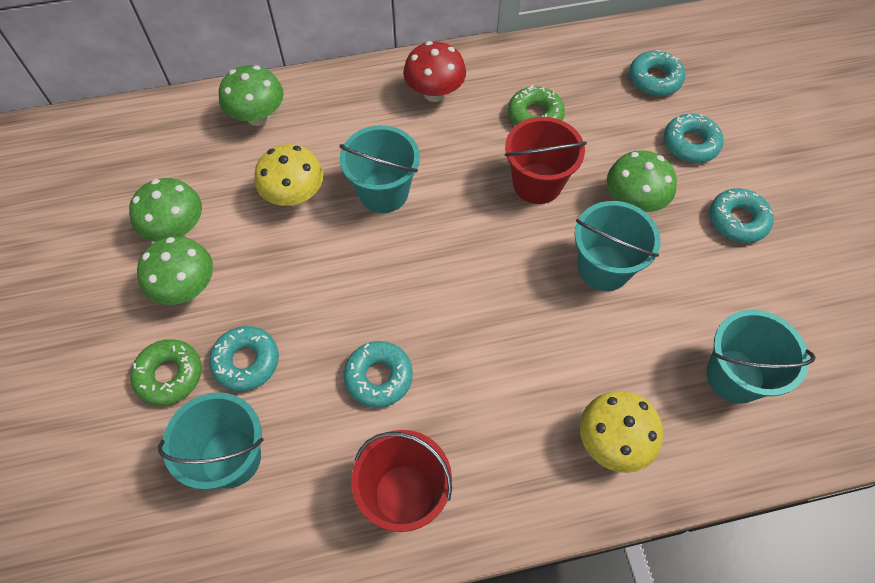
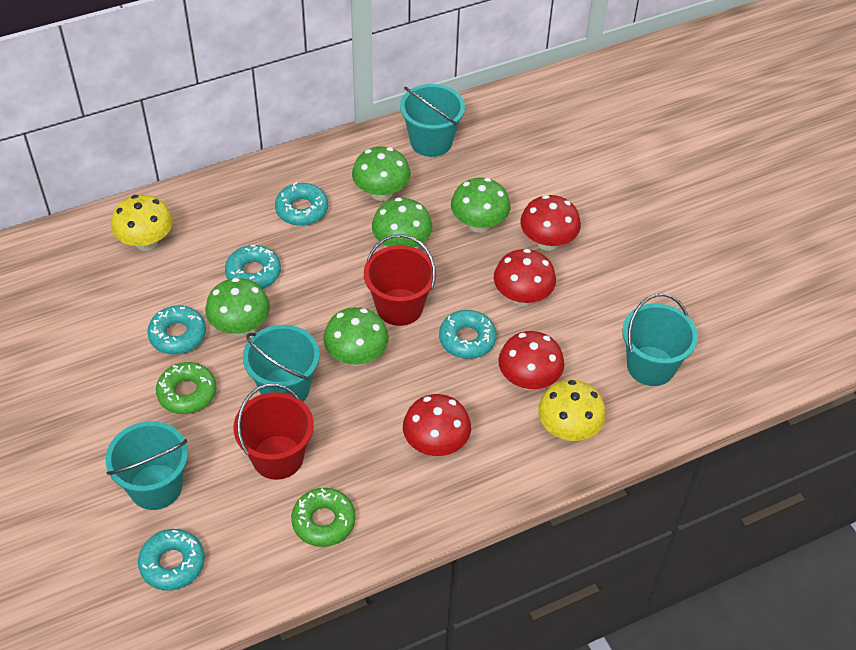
green mushroom: 4 -> 5
red mushroom: 1 -> 4

